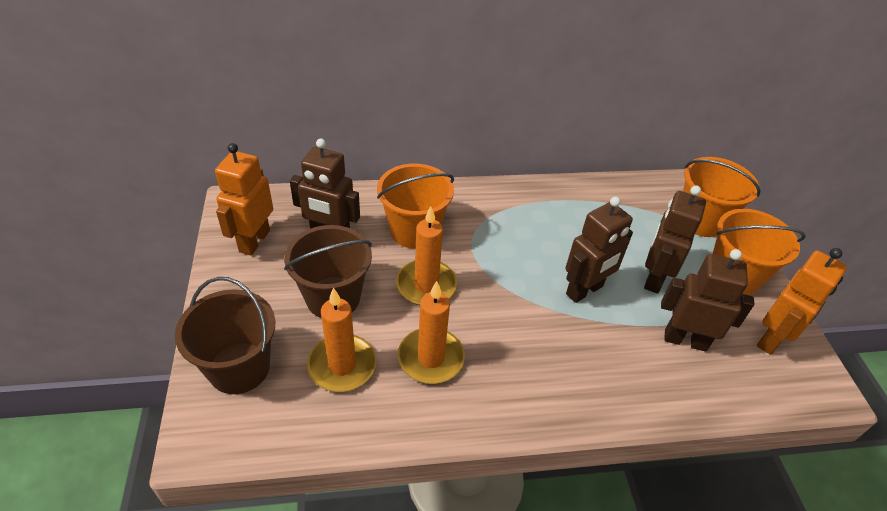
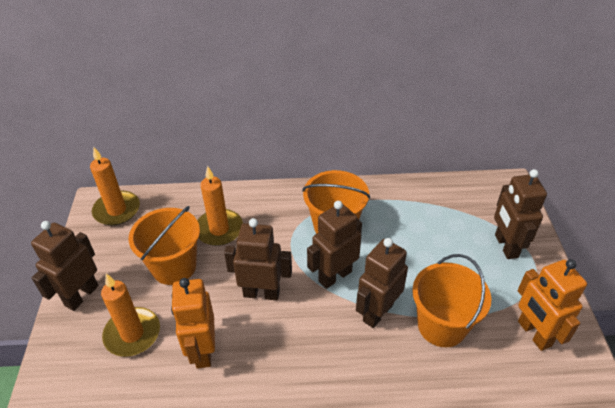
brown bucket: 2 -> 0
brown robot: 4 -> 5

